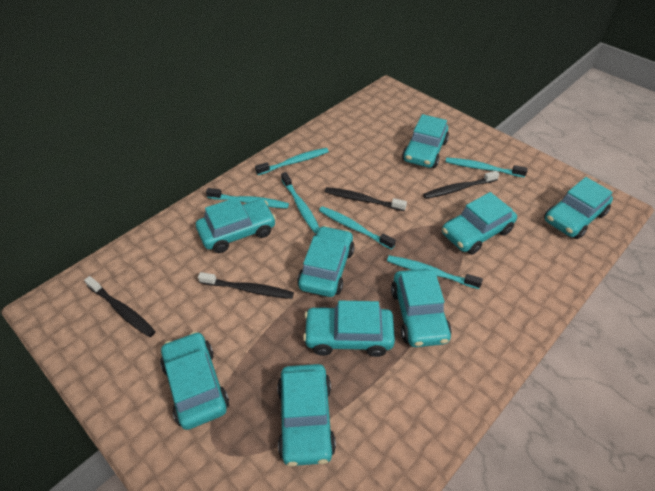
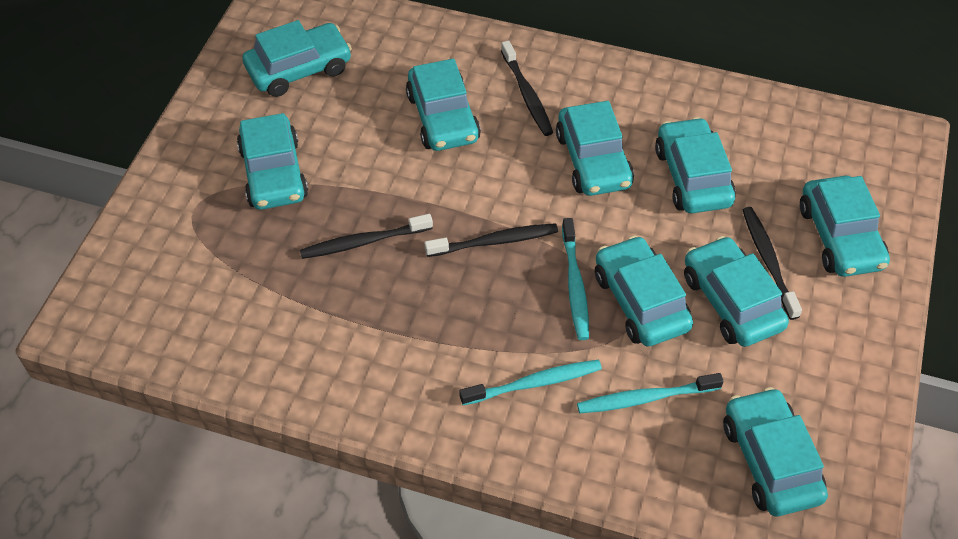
turquoise toothbrush: 6 -> 3

